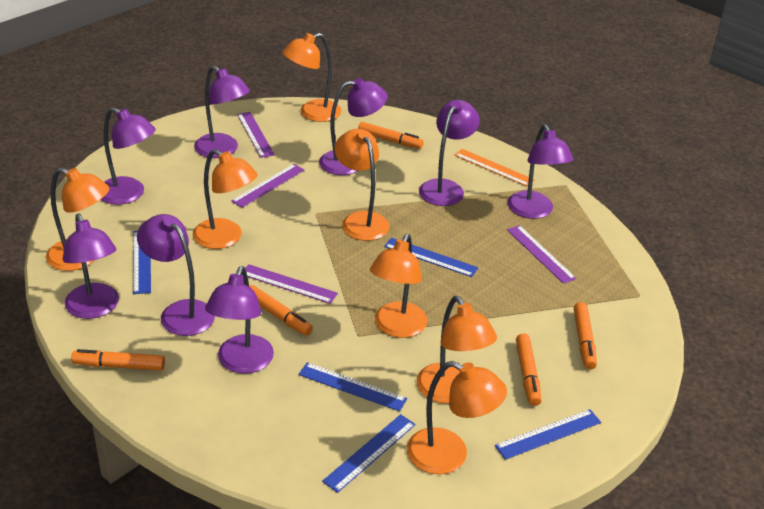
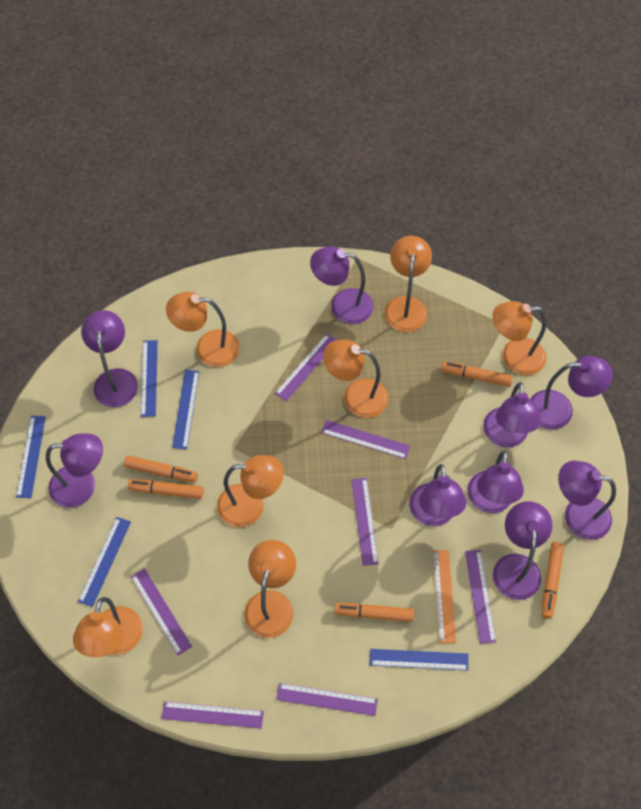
purple lamp: 8 -> 9
purple ruler: 4 -> 7

